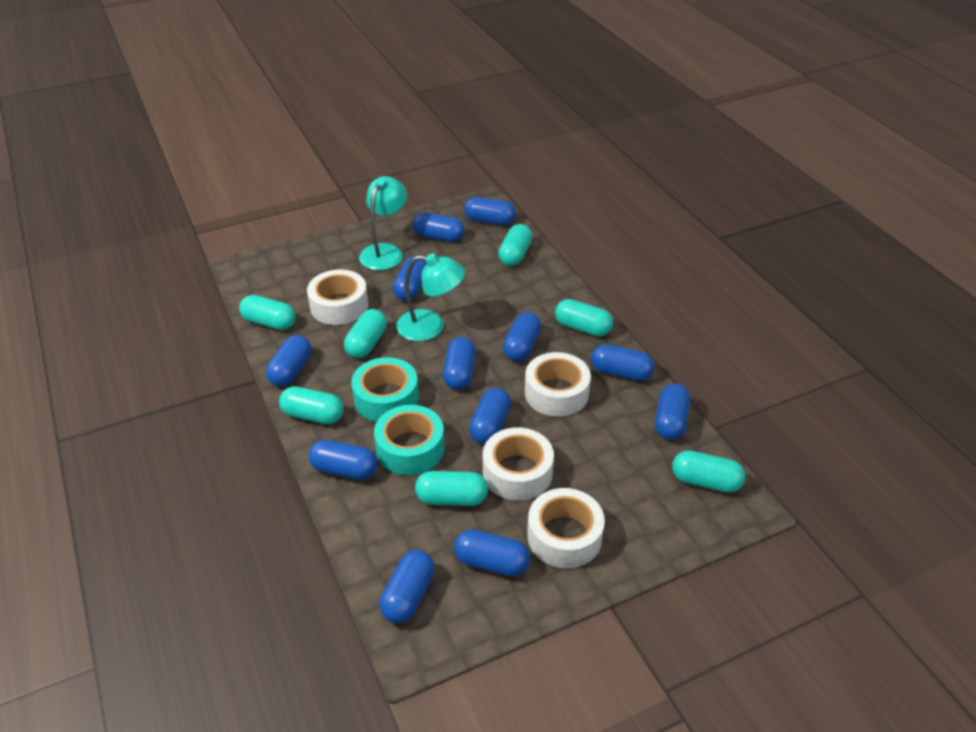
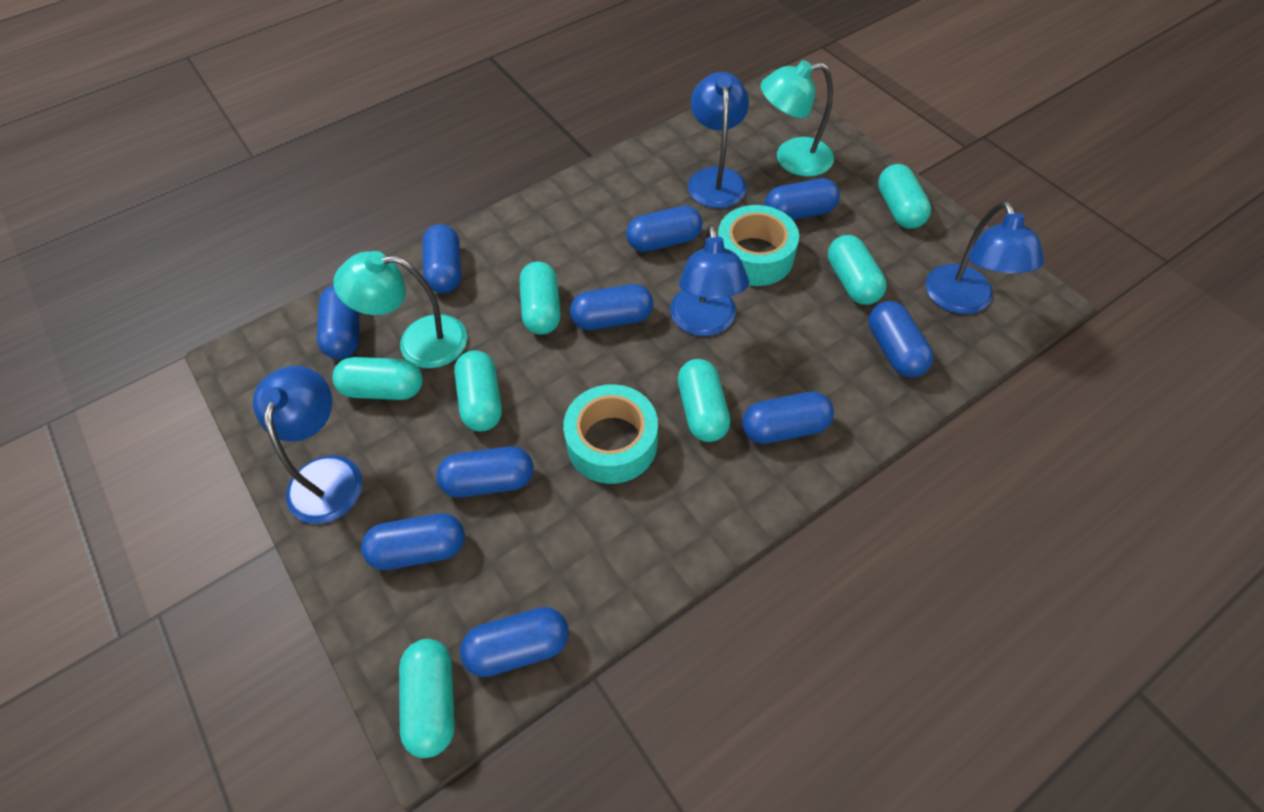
blue capsule: 12 -> 10
blue lamp: 0 -> 4
white tape: 4 -> 0

